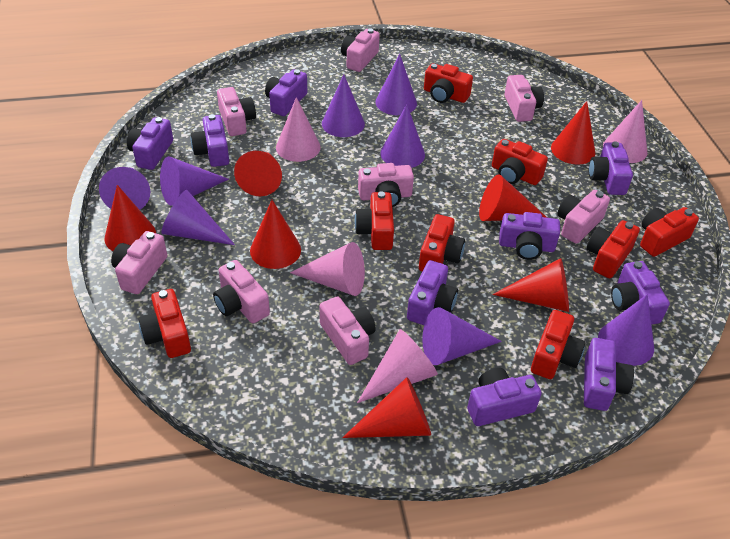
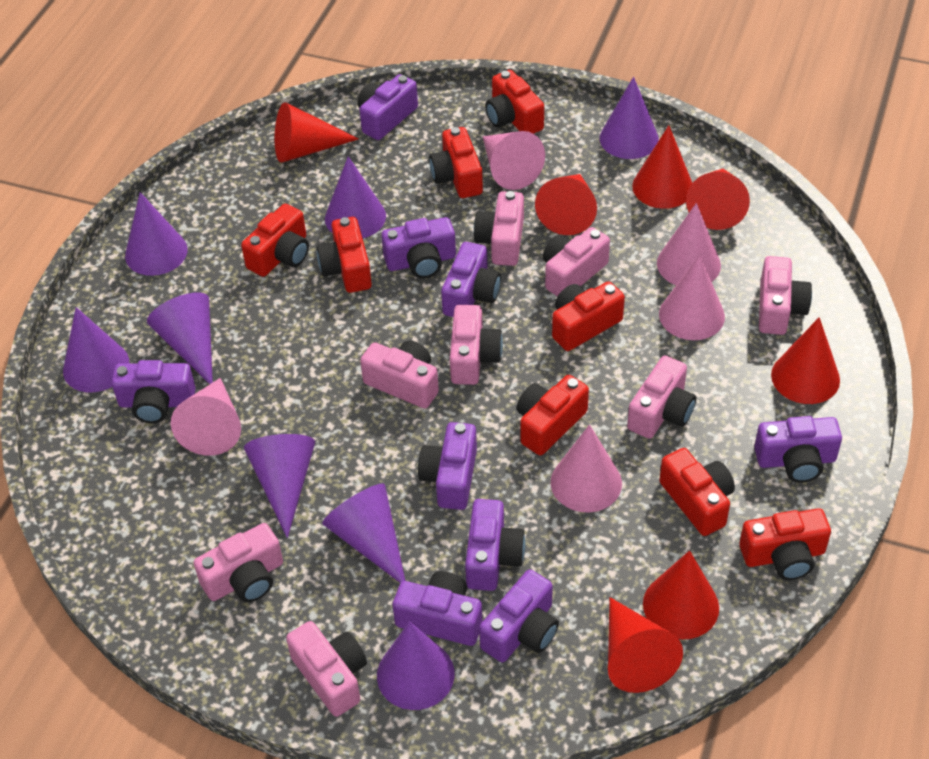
pink cone: 4 -> 5

